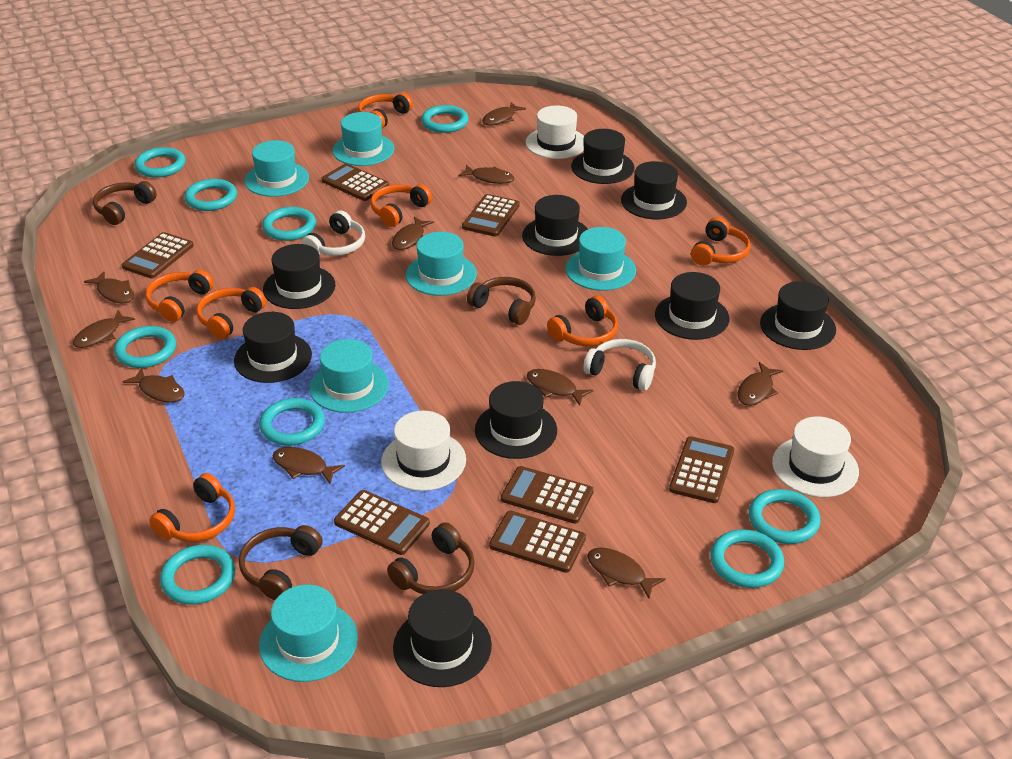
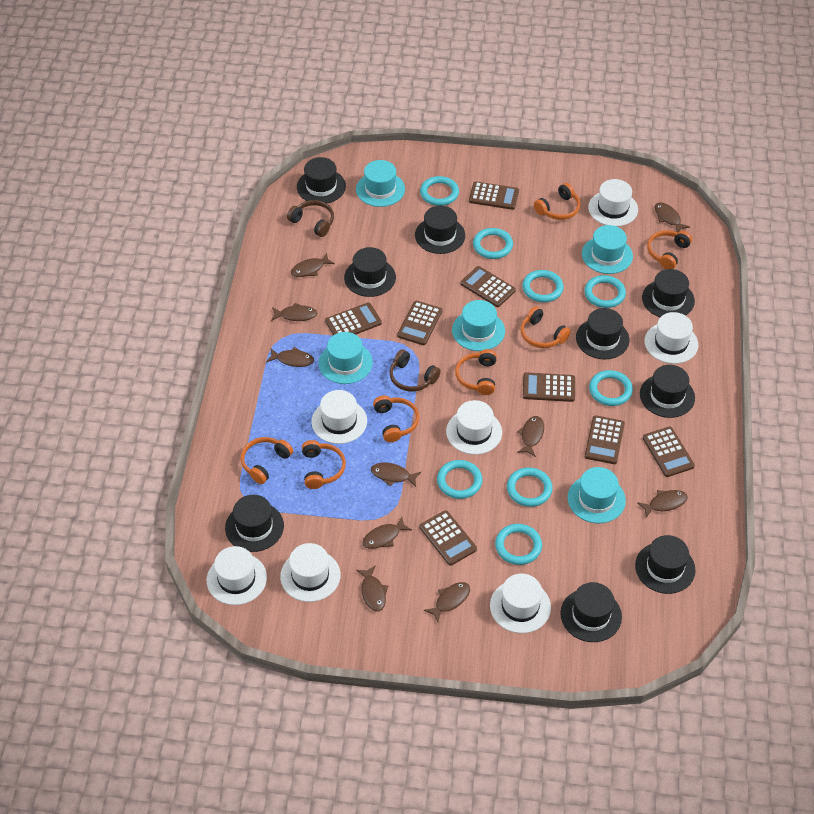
brown calculator: 7 -> 8
brown headphones: 4 -> 2
turquoise hat: 6 -> 5
turquoise ring: 9 -> 8
white hat: 3 -> 7
white headphones: 2 -> 0

